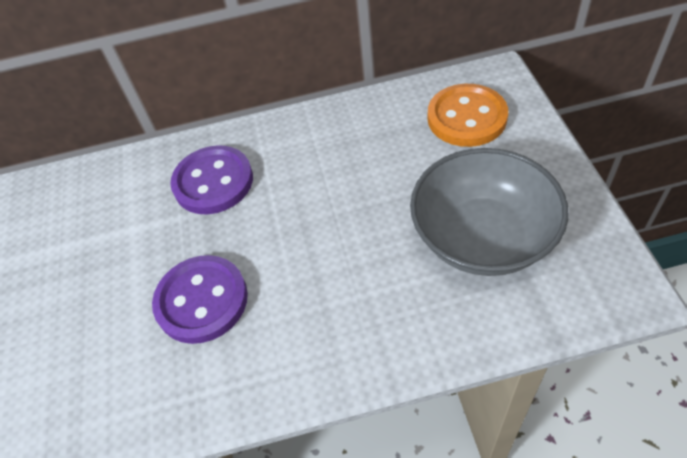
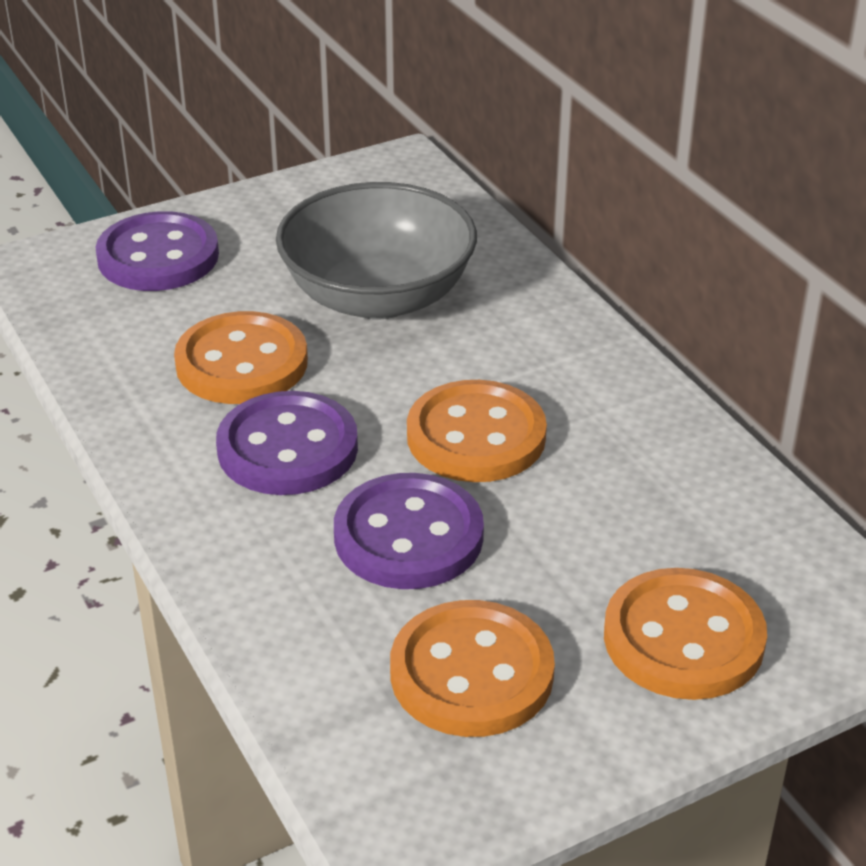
orange button: 1 -> 4
purple button: 2 -> 3

